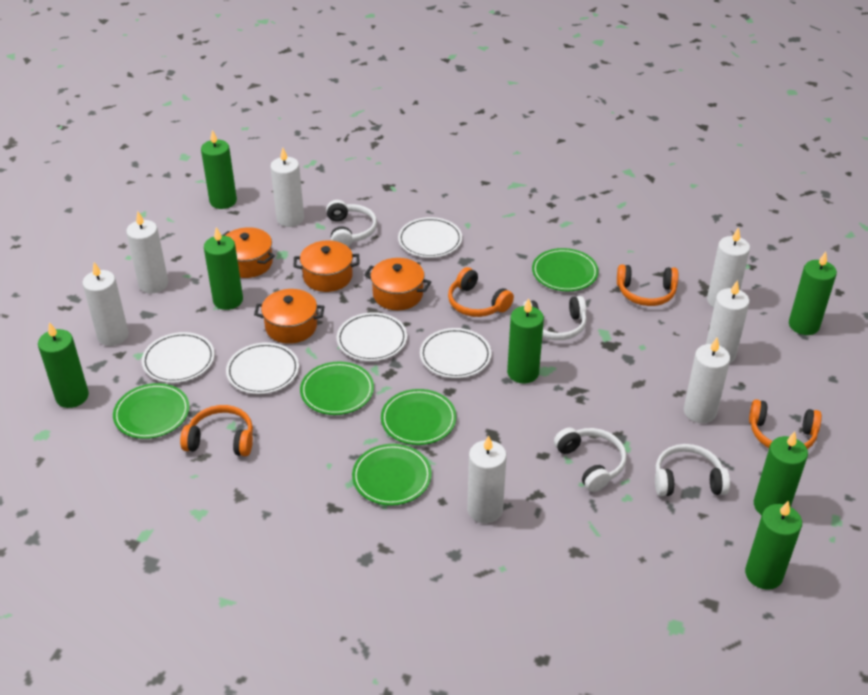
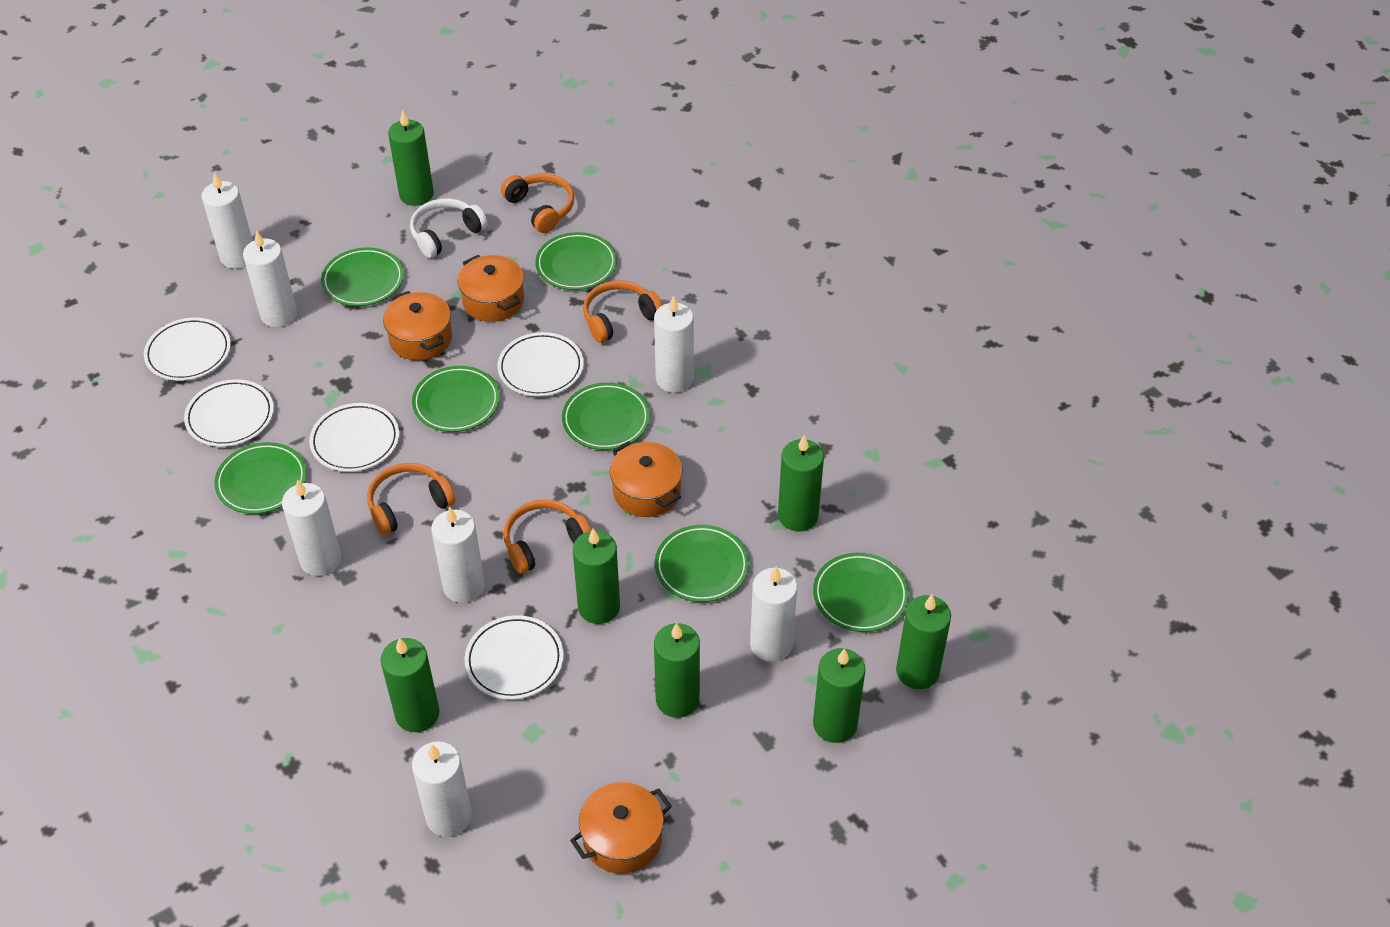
green plate: 5 -> 7
white headphones: 4 -> 1

